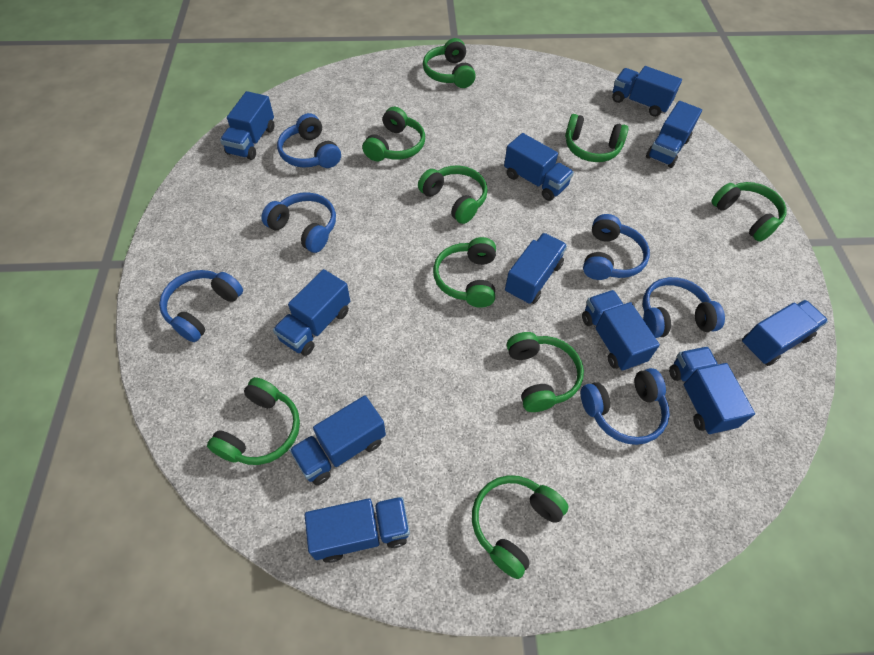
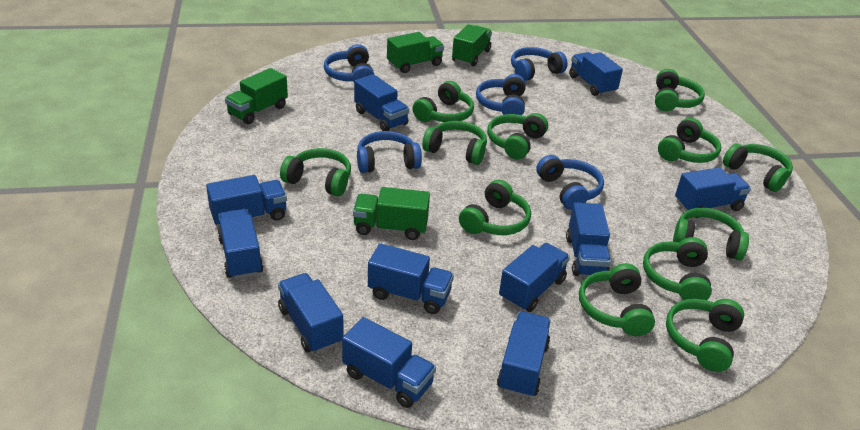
blue headphones: 6 -> 5
green headphones: 9 -> 12
green truck: 0 -> 4

